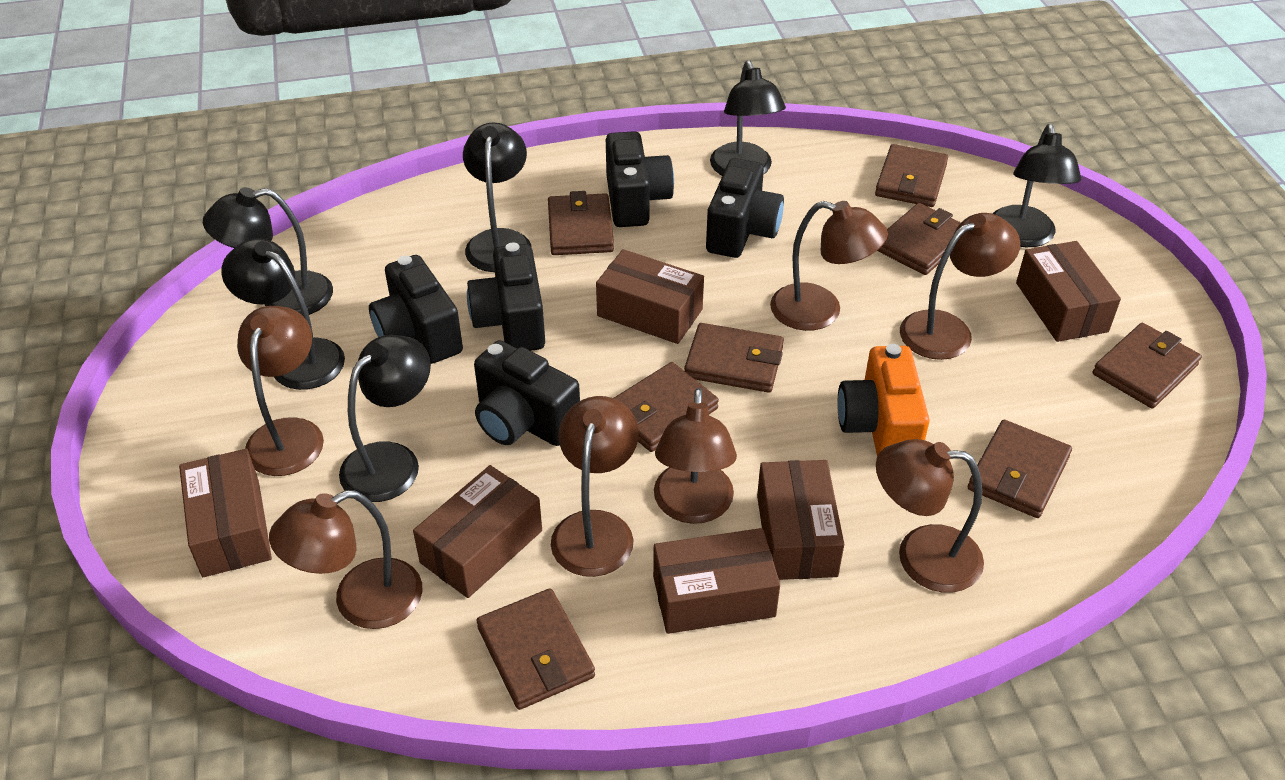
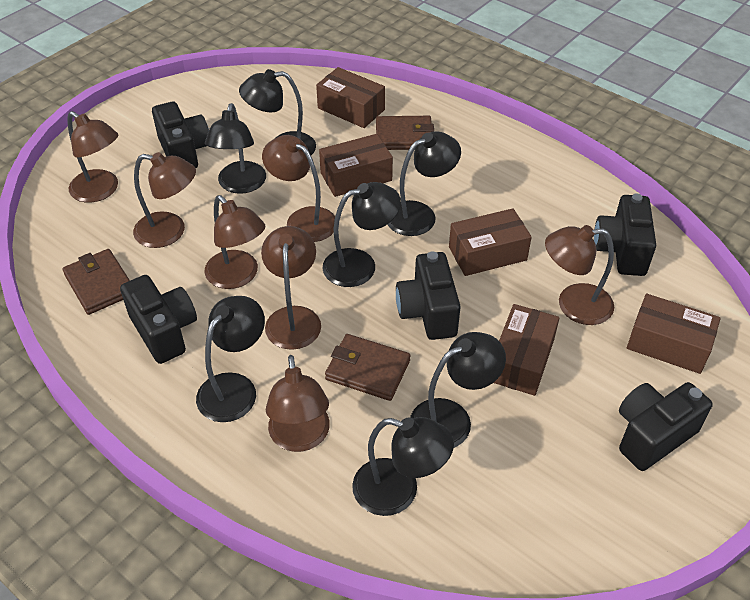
black lamp: 6 -> 7
brown box: 6 -> 5
brown wallet: 8 -> 3
orange camera: 1 -> 0

